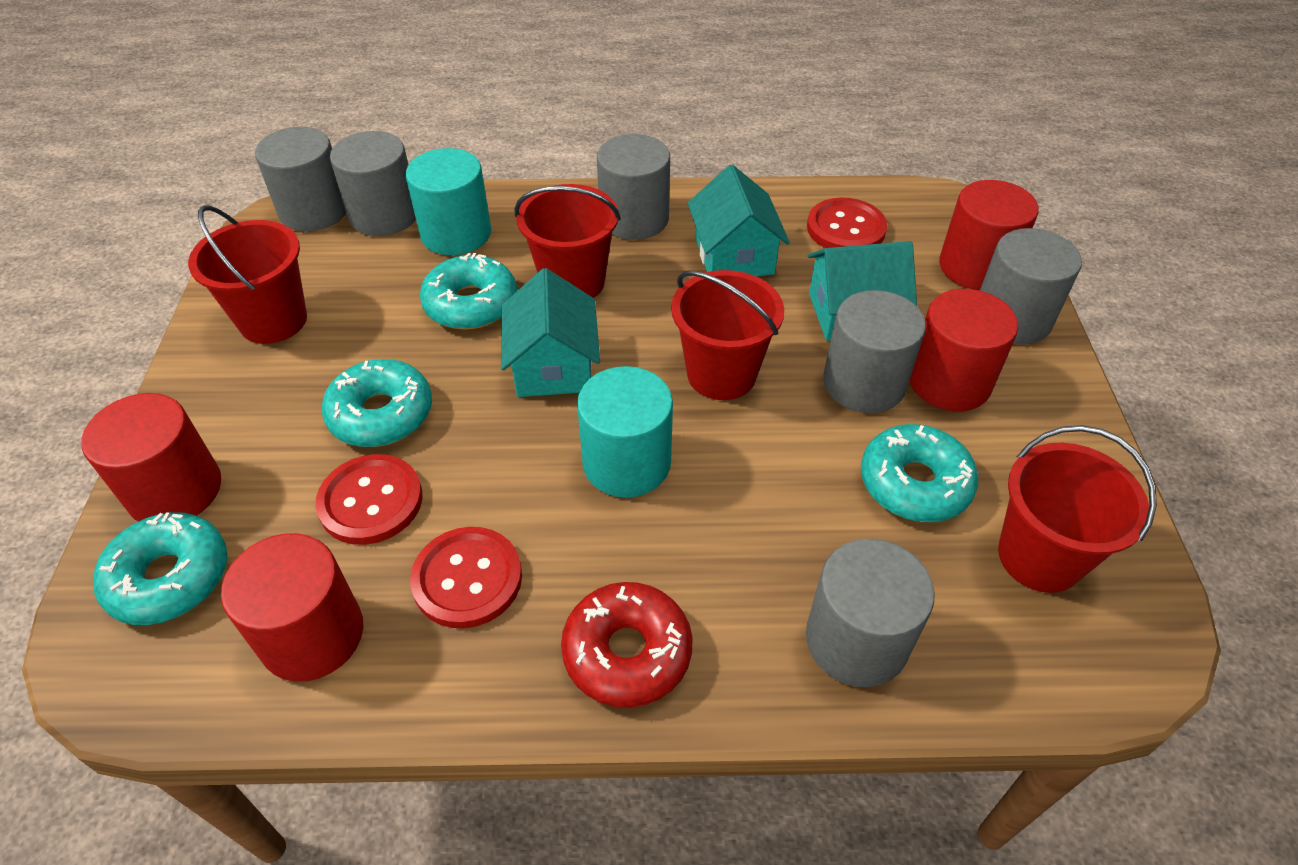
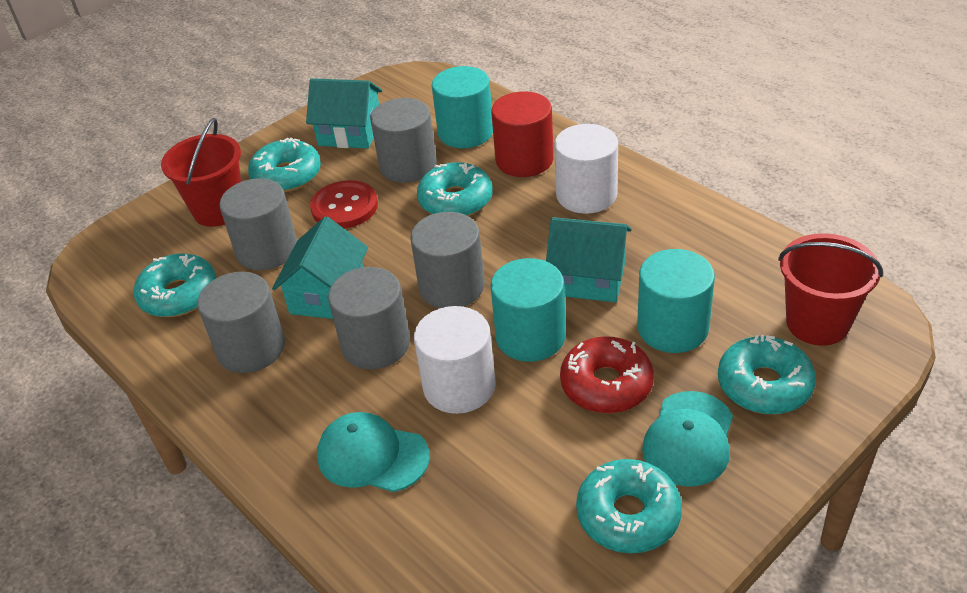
grey cylinder: 6 -> 5
red bucket: 4 -> 2
red button: 3 -> 1
red cylinder: 4 -> 1
turquoise cap: 0 -> 2
turquoise cylinder: 2 -> 3
turquoise donut: 4 -> 5
white cylinder: 0 -> 2

